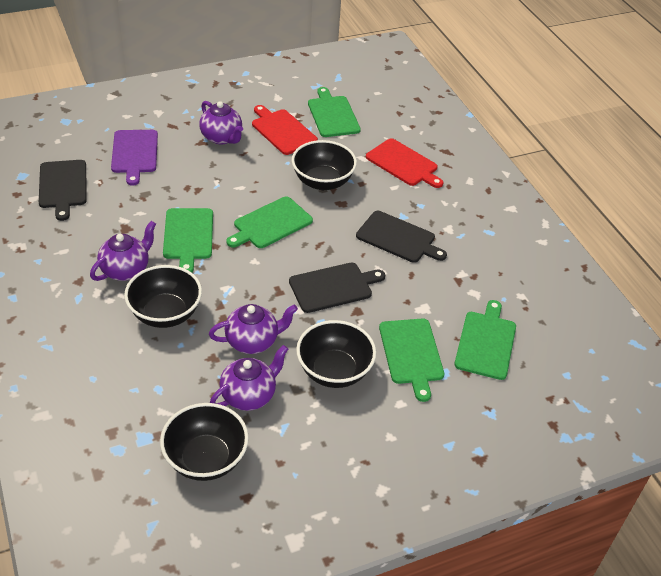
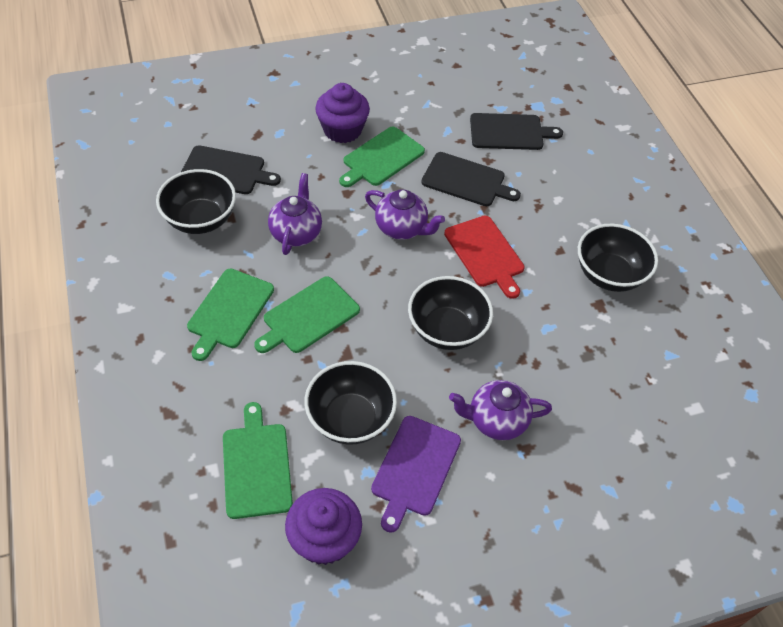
green cutting board: 5 -> 4
purple cupcake: 0 -> 2
purple teapot: 4 -> 3
red cutting board: 2 -> 1

